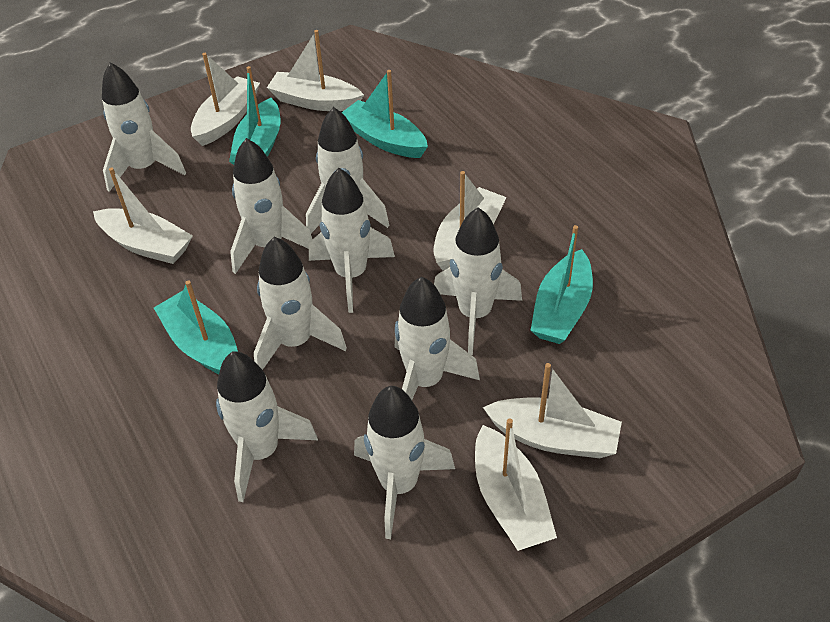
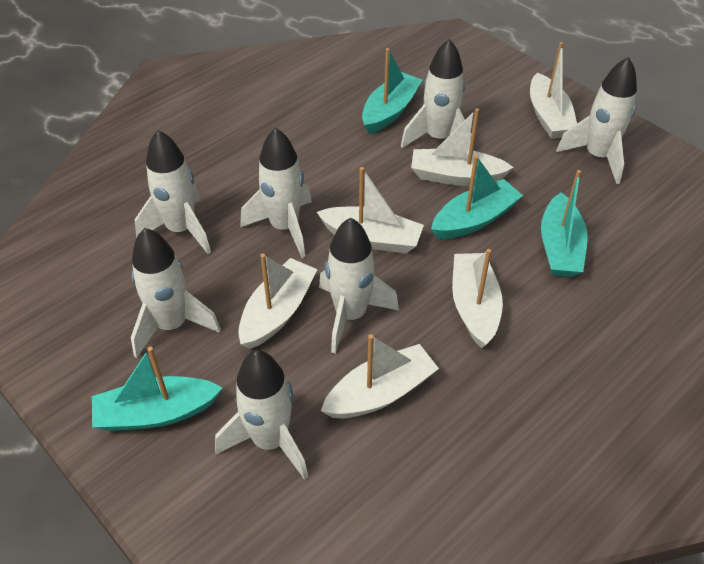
white rocket: 9 -> 7

